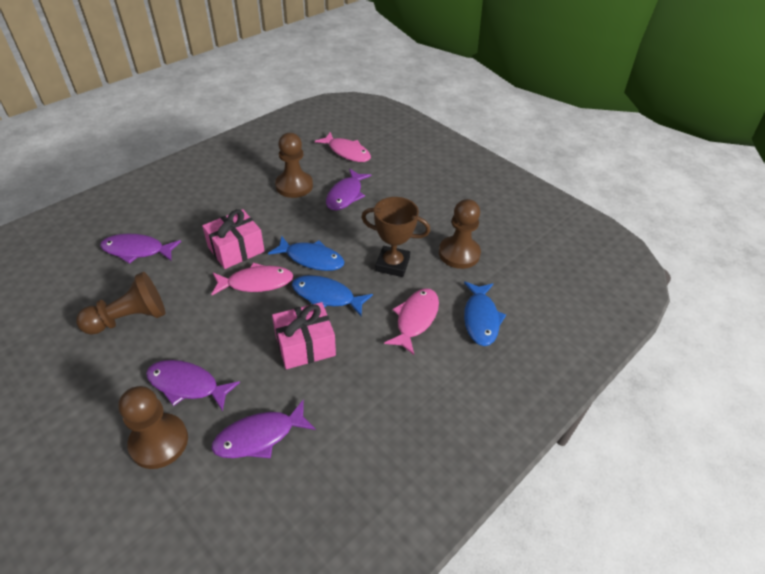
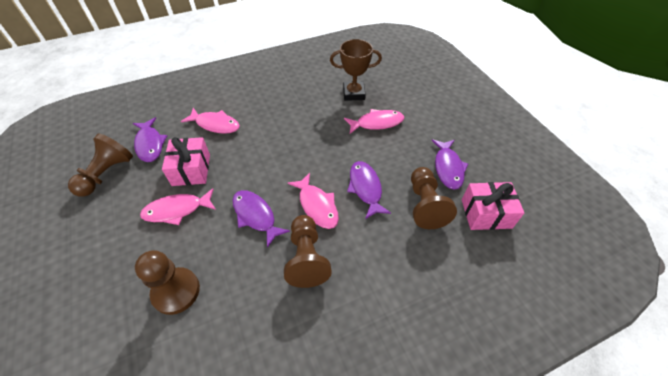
blue fish: 3 -> 0
pink fish: 3 -> 4

